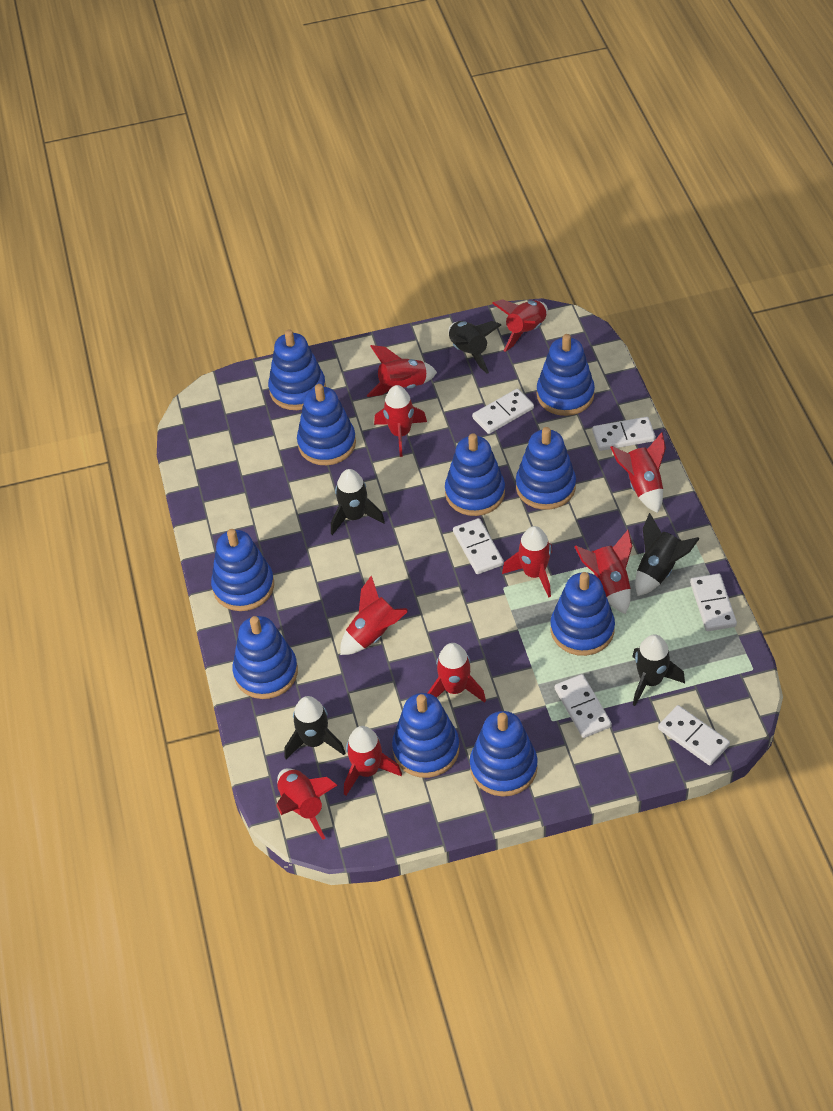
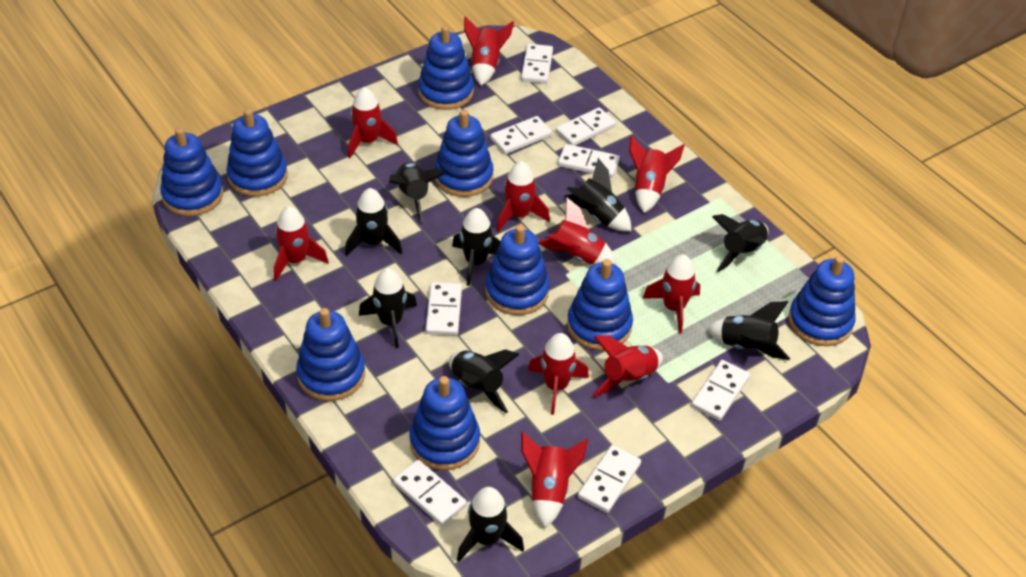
black rocket: 5 -> 9
blue stacking toy: 10 -> 9
white domino: 6 -> 8

